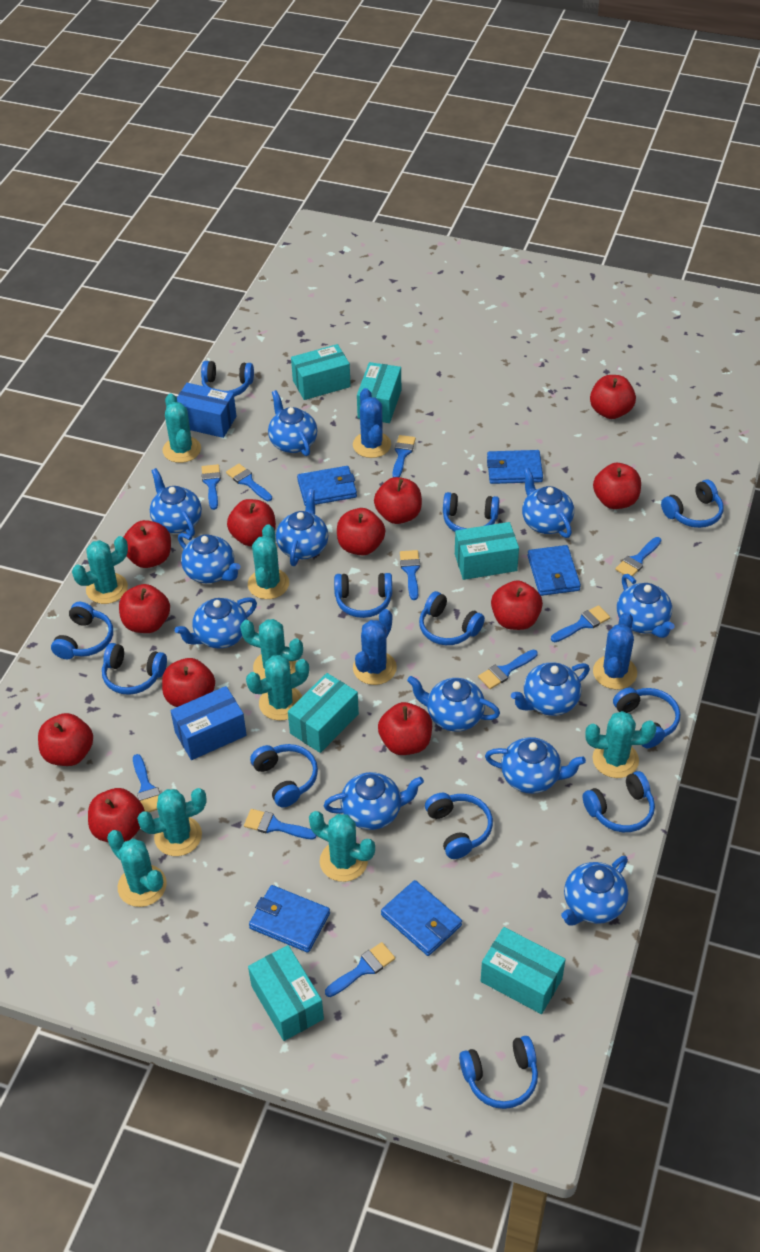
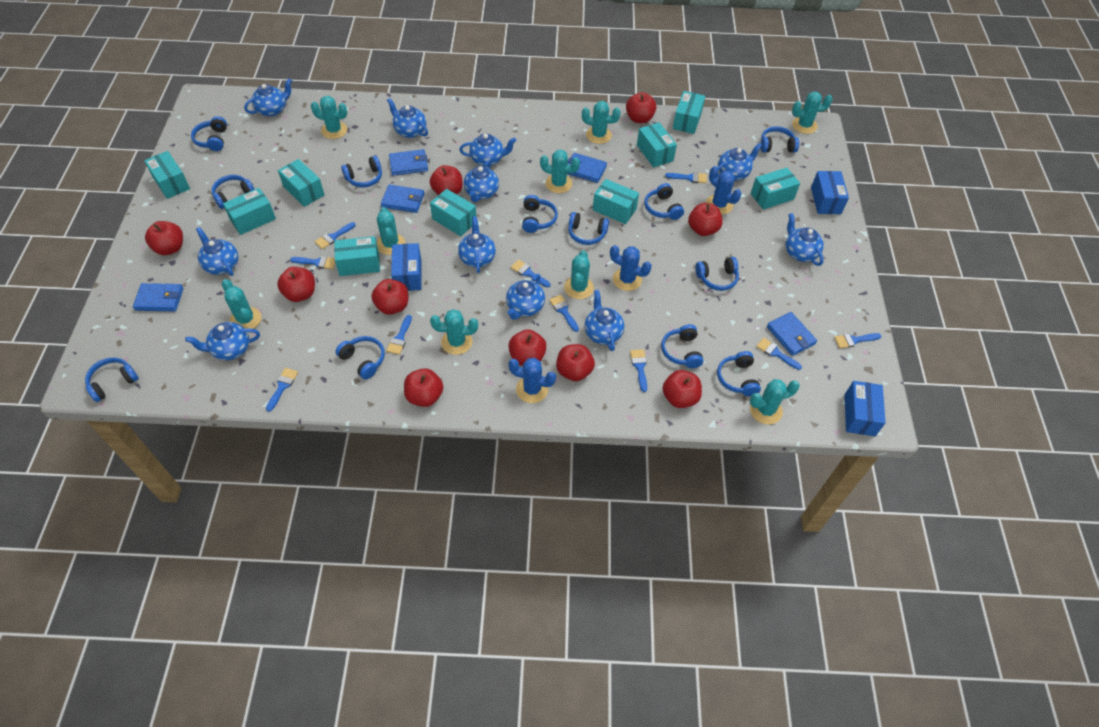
blue box: 2 -> 3
blue teapot: 12 -> 11
red apple: 12 -> 10
turquoise box: 6 -> 9

